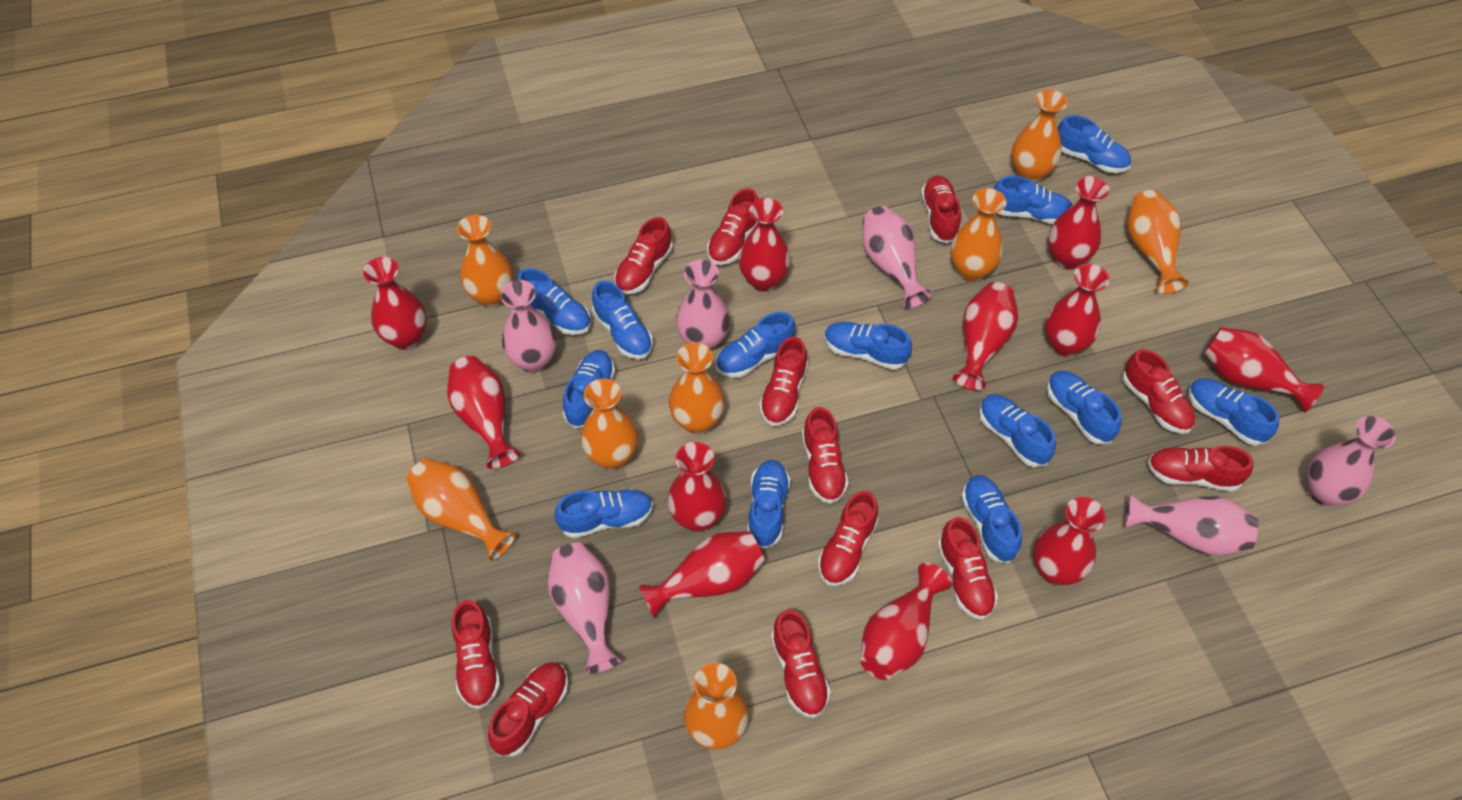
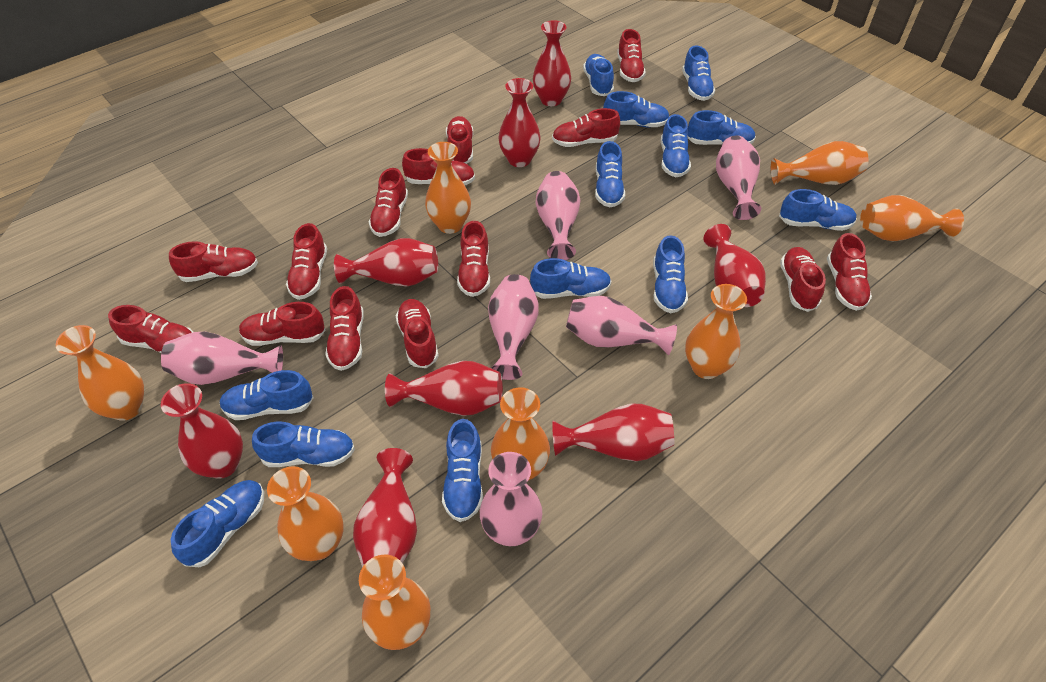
red shoe: 12 -> 14
red vase: 11 -> 8

